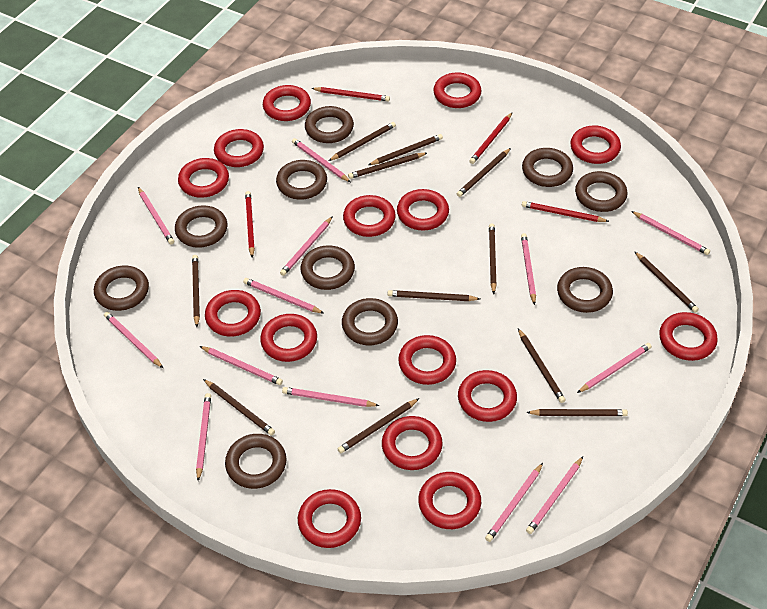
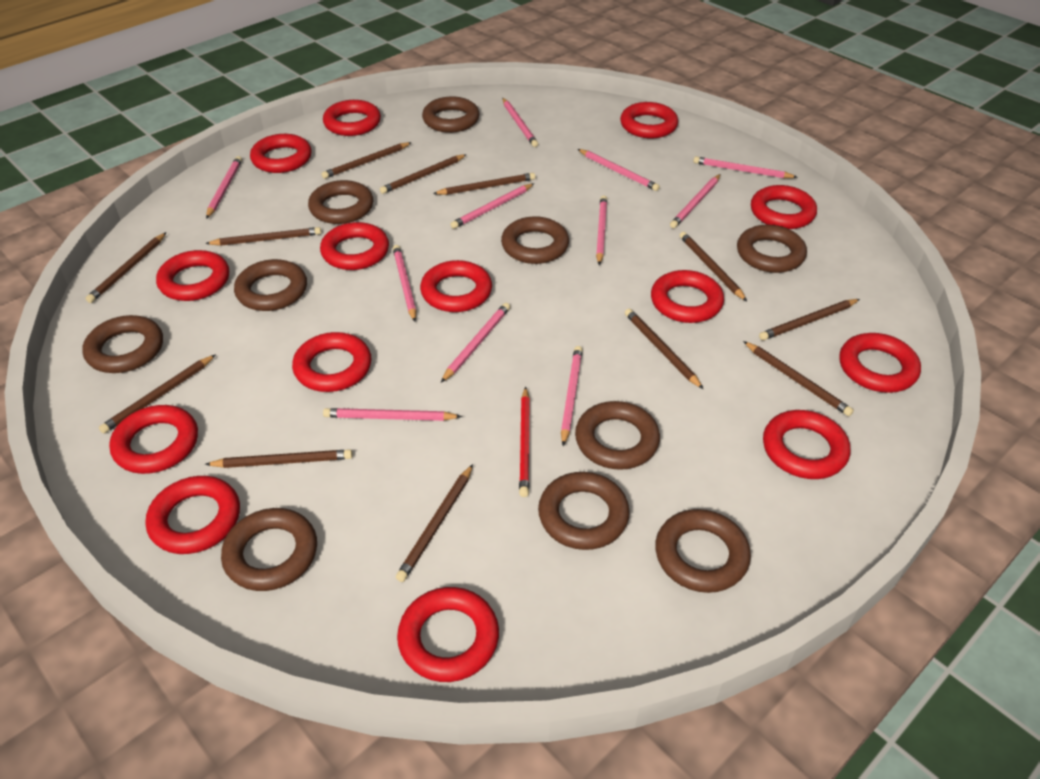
pink pencil: 13 -> 11
red pencil: 4 -> 1
red ring: 15 -> 14

